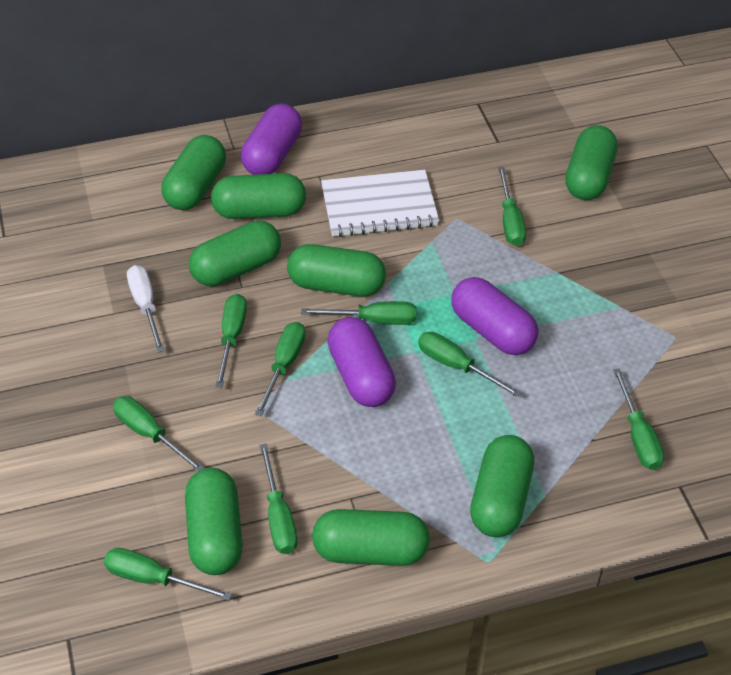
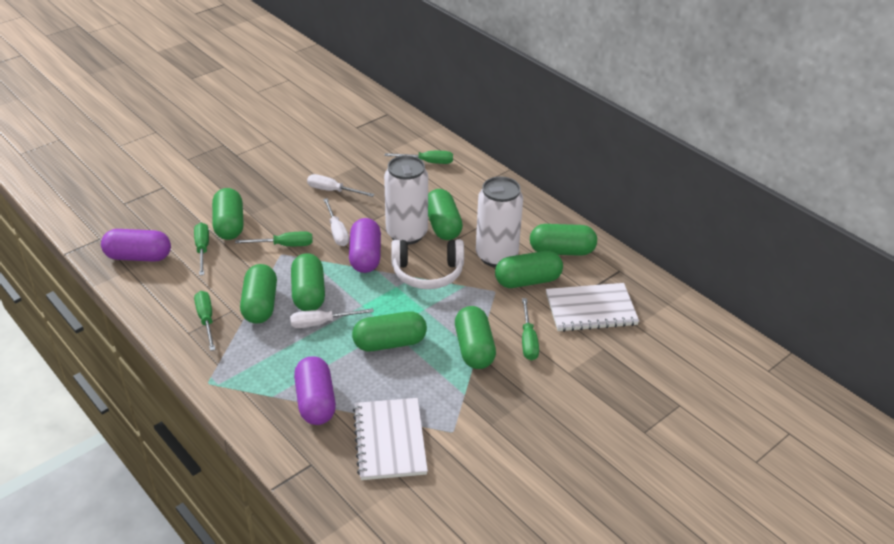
green screwdriver: 9 -> 5
white can: 0 -> 2
white headphones: 0 -> 1
white notebook: 1 -> 2
white screwdriver: 1 -> 3

